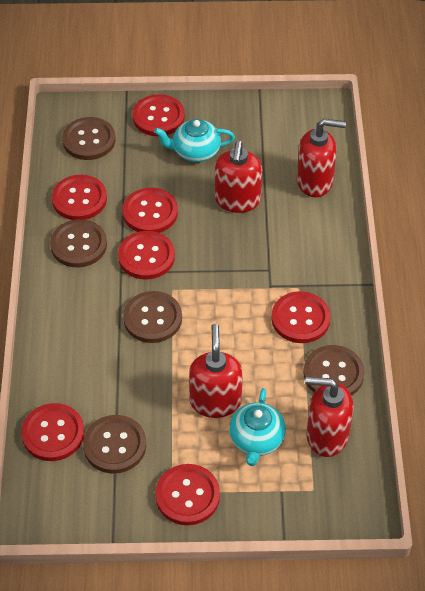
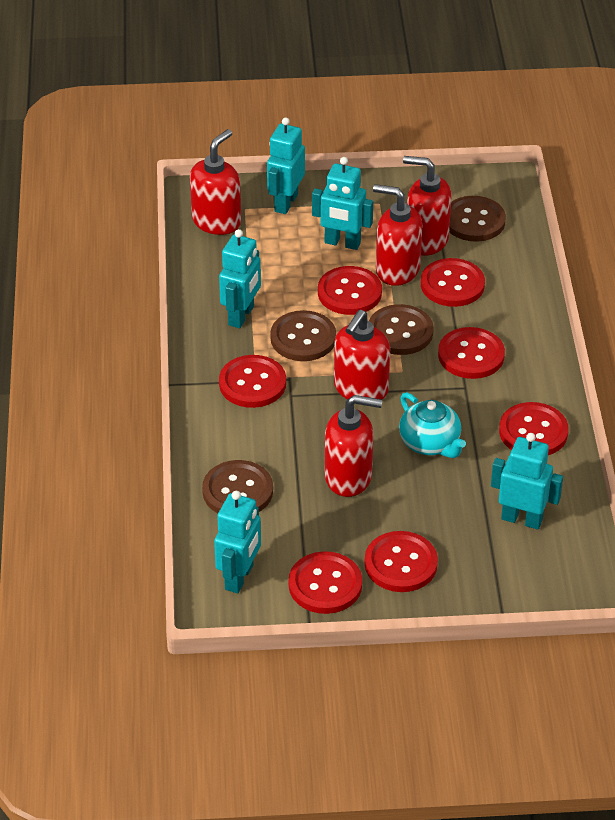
brown button: 5 -> 4
red soap dispenser: 4 -> 5
turquoise robot: 0 -> 5
turquoise teapot: 2 -> 1

